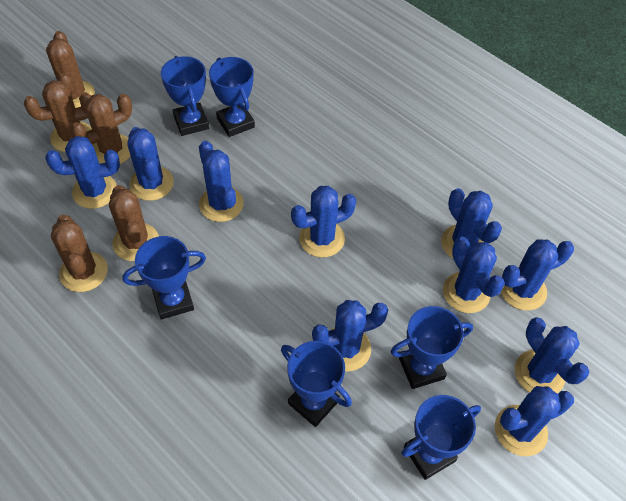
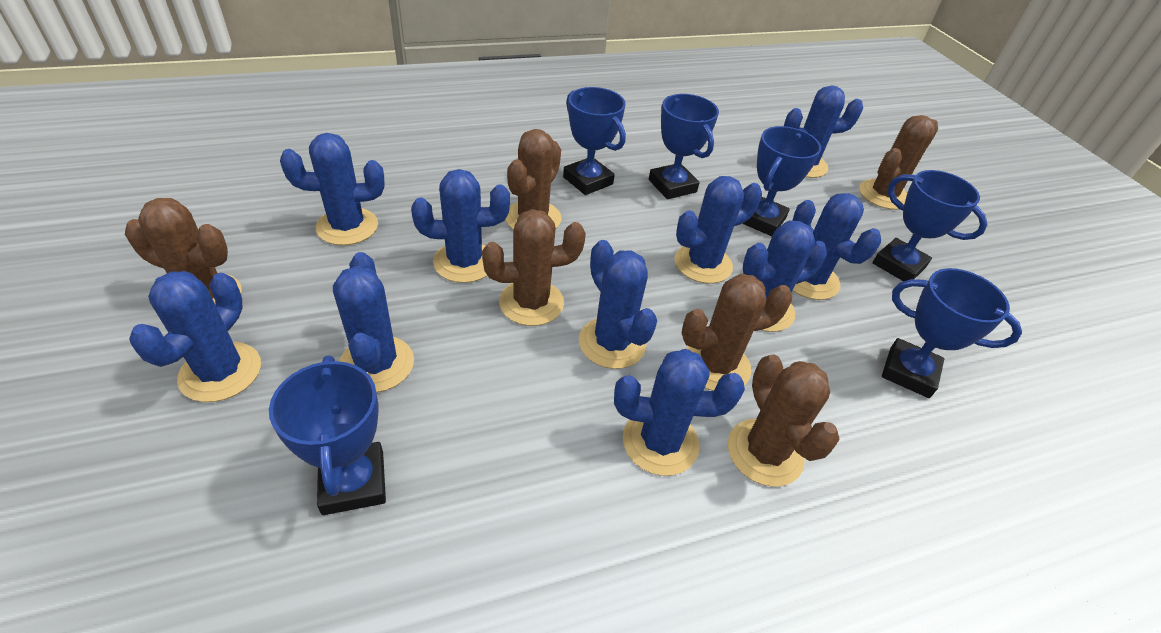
brown cactus: 5 -> 6

